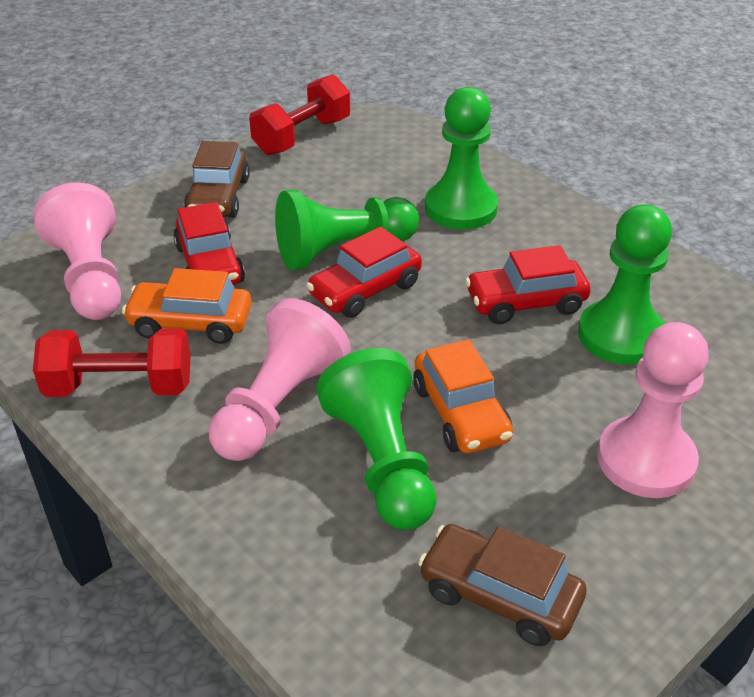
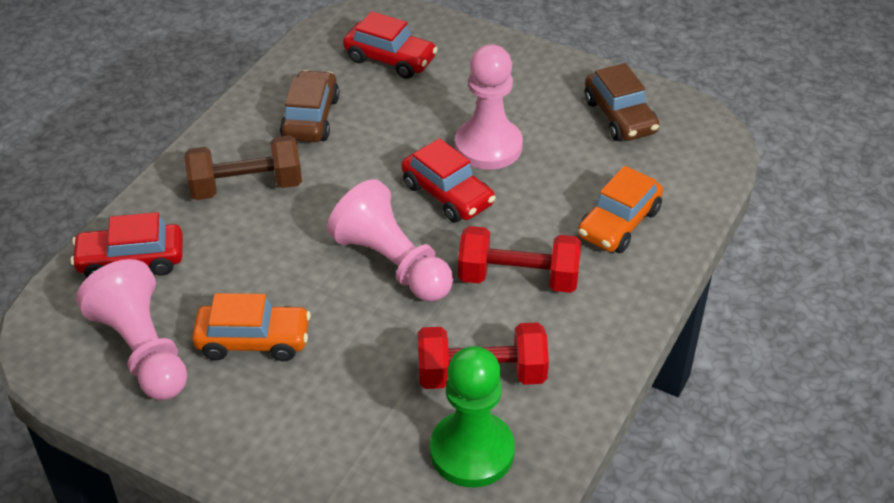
brown dumbbell: 0 -> 1
green pawn: 4 -> 1

